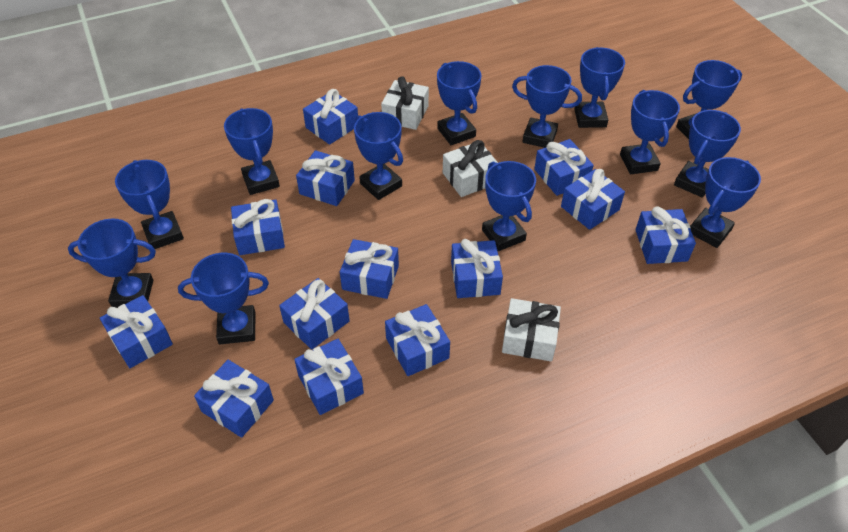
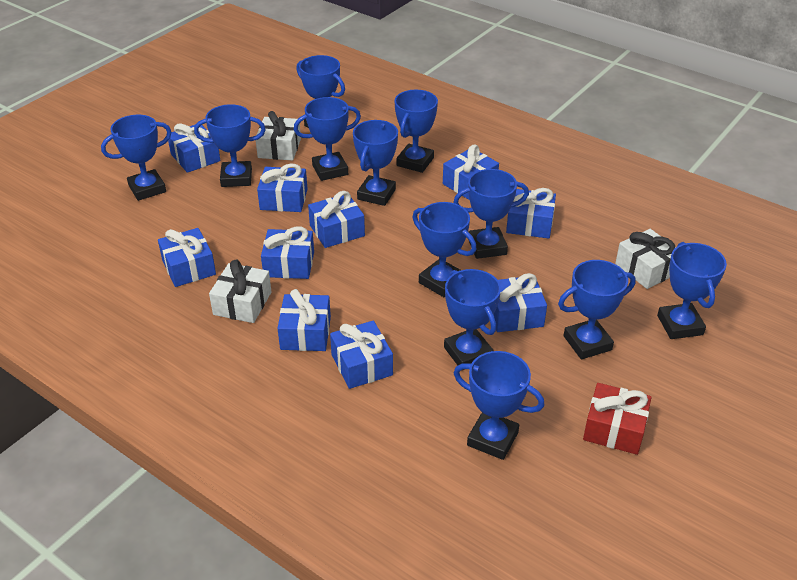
blue gift: 13 -> 10
blue trophy: 13 -> 12
red gift: 0 -> 1

